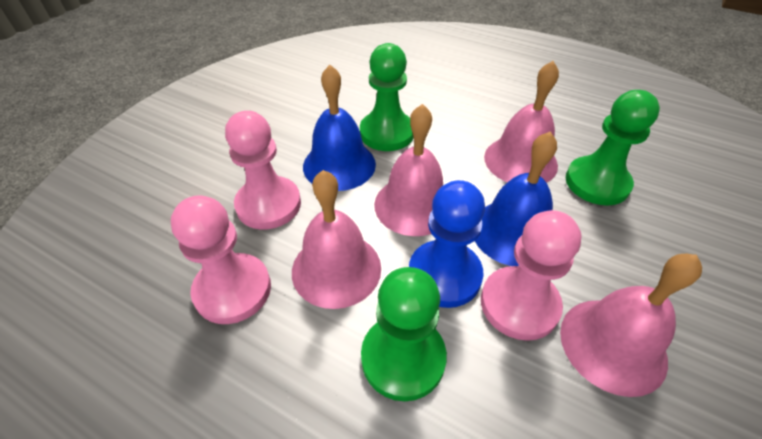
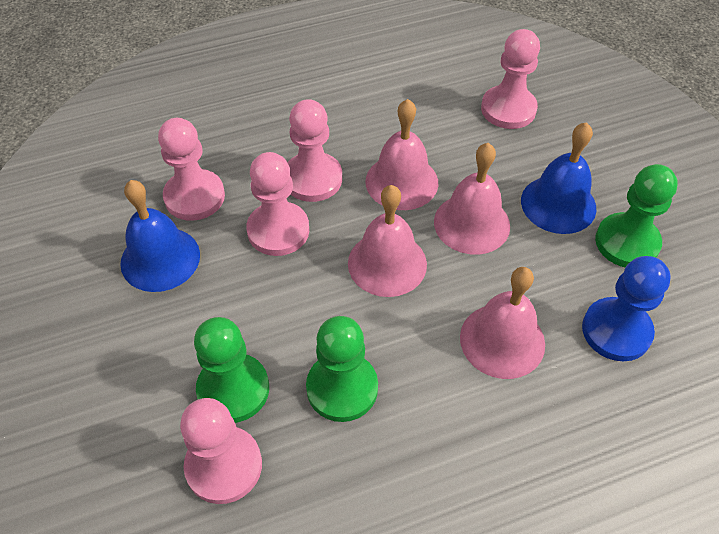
pink pawn: 3 -> 5

